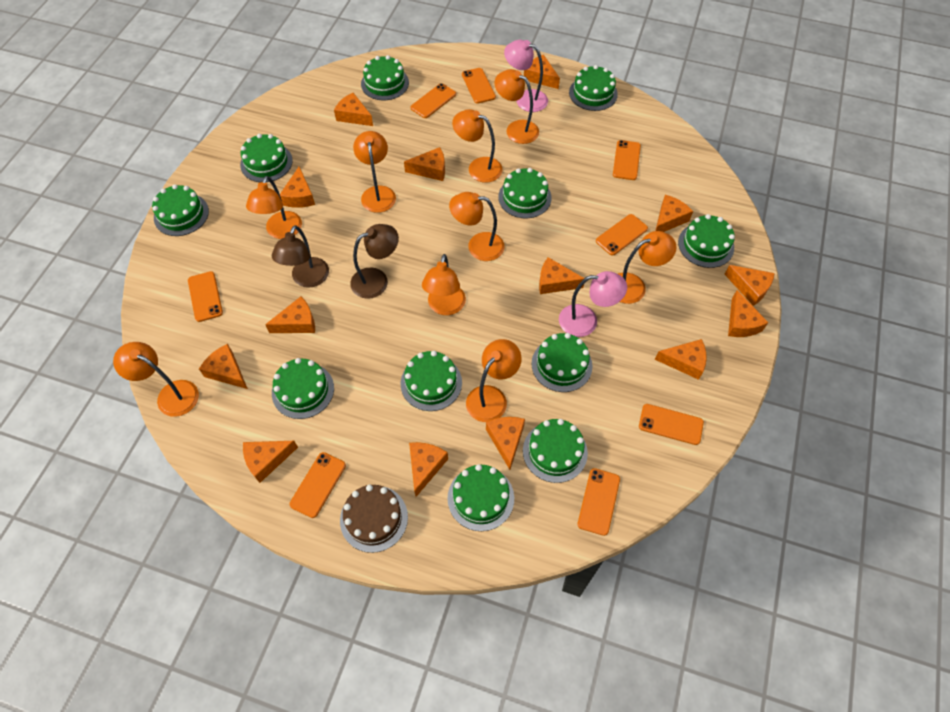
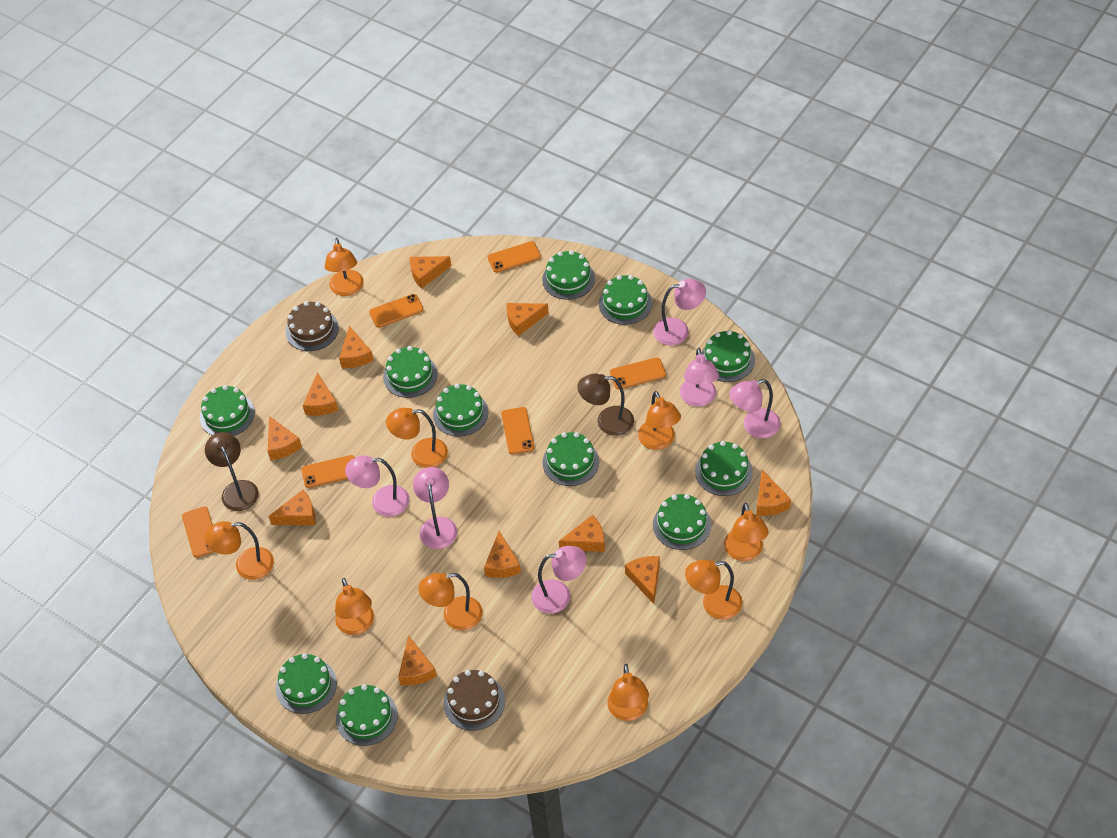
brown cake: 1 -> 2
orange cheese: 14 -> 11
orange phone: 8 -> 6
pink lamp: 2 -> 6

